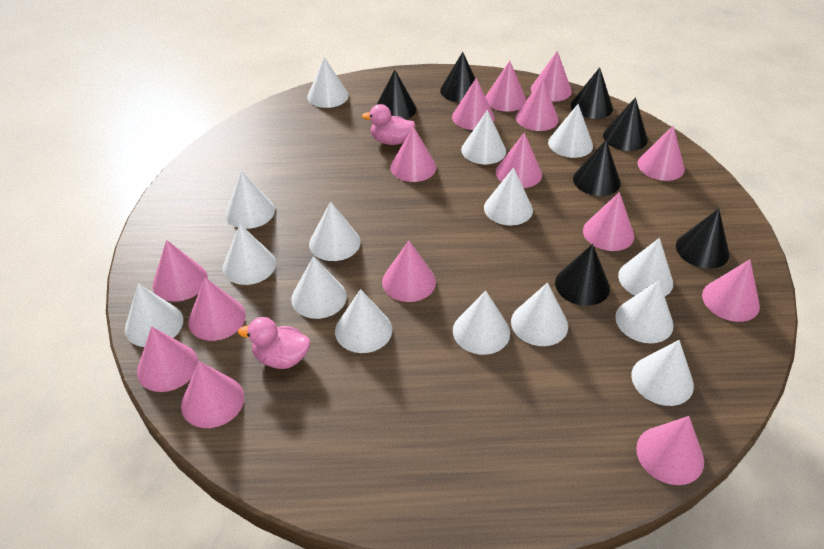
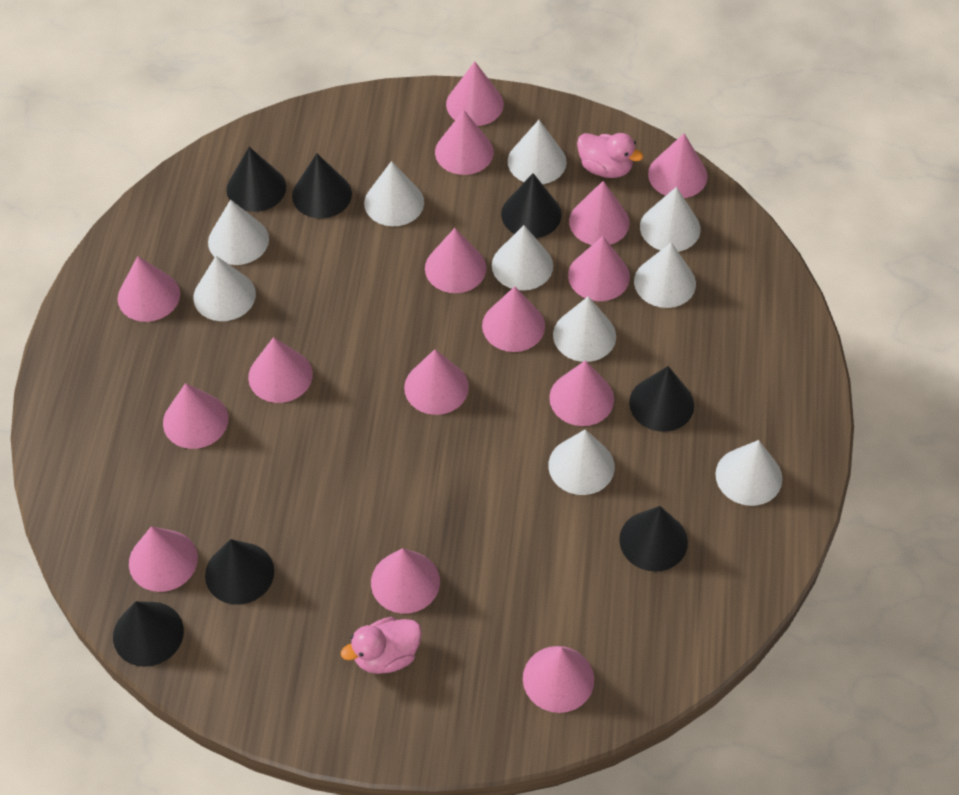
white cone: 15 -> 10

